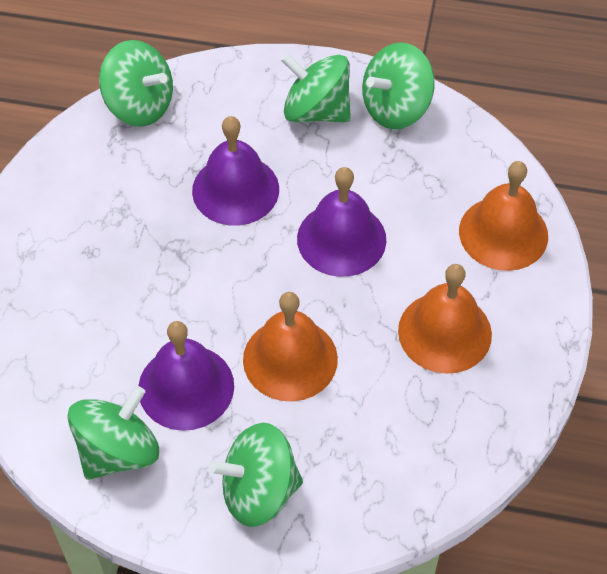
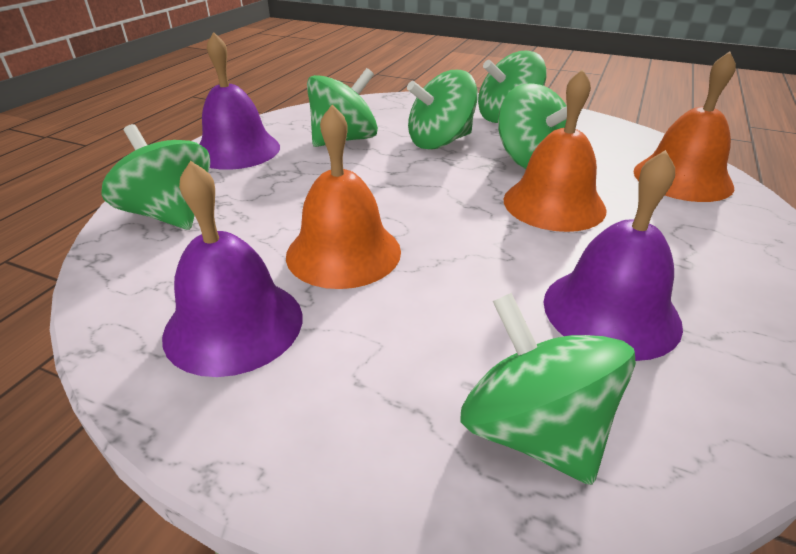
green spinning top: 5 -> 6

